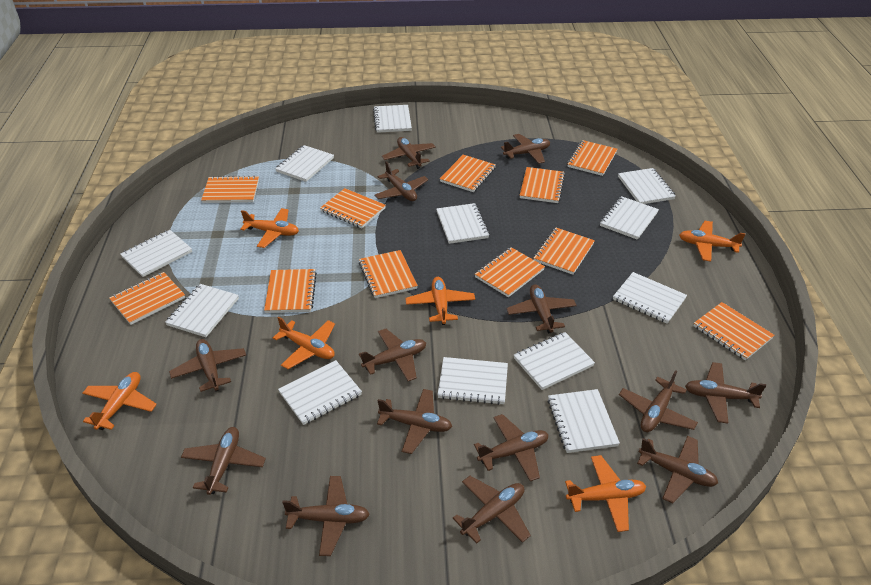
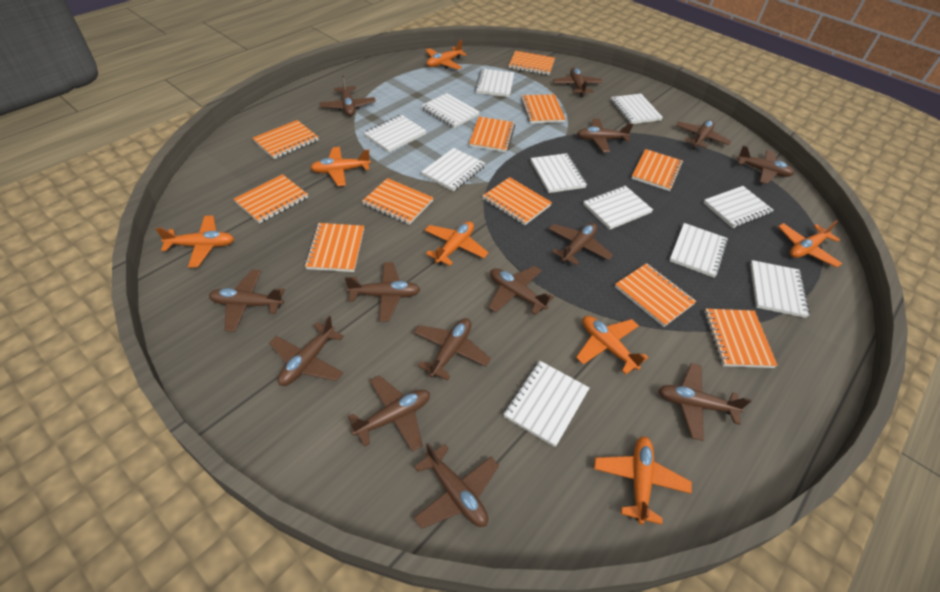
orange plane: 6 -> 7
white notebook: 12 -> 11

